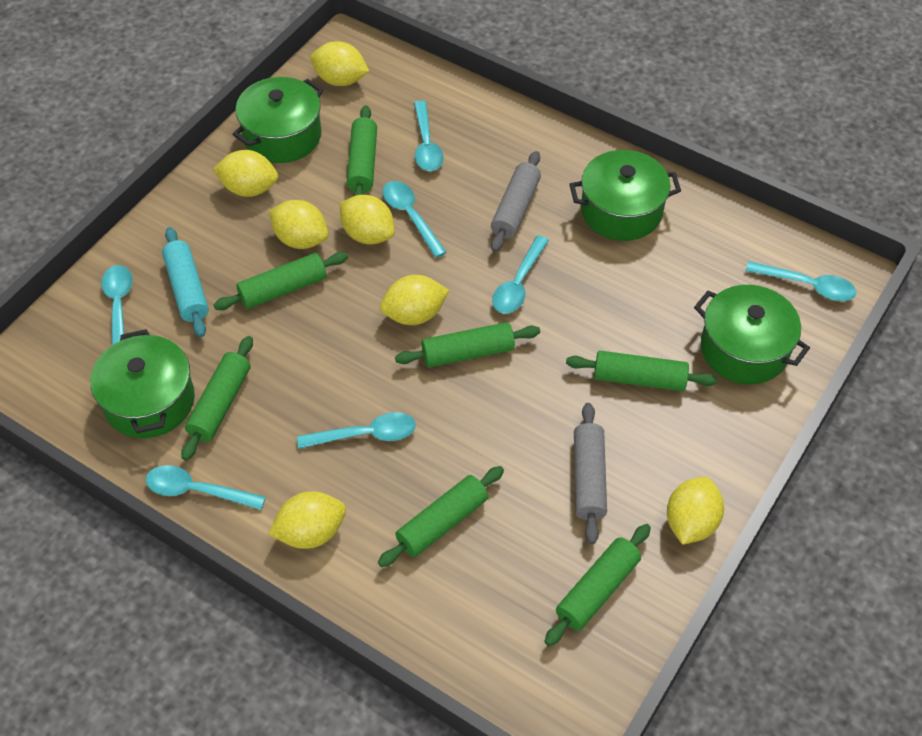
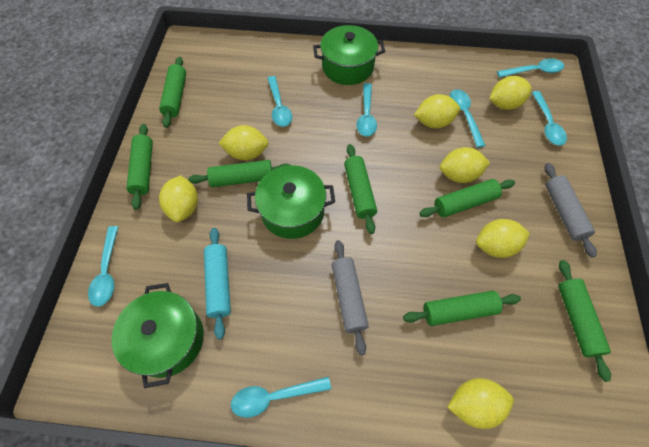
green pot: 4 -> 3

